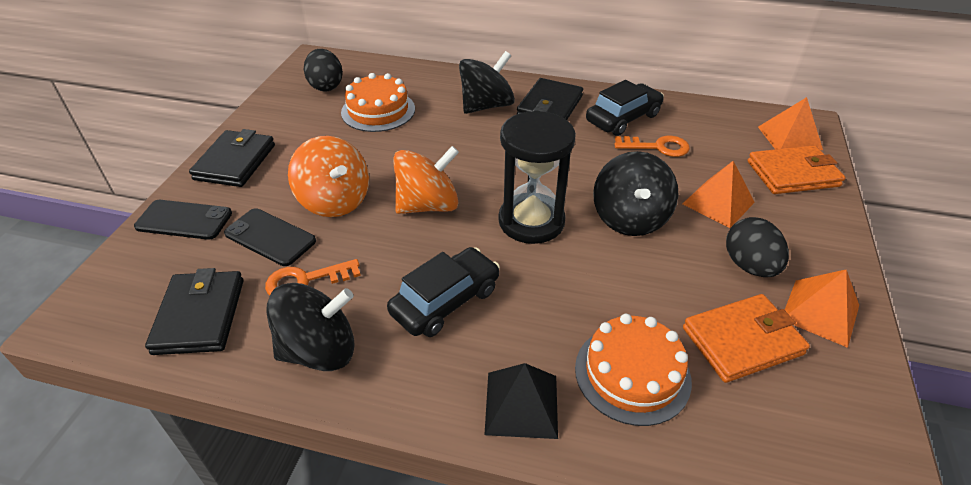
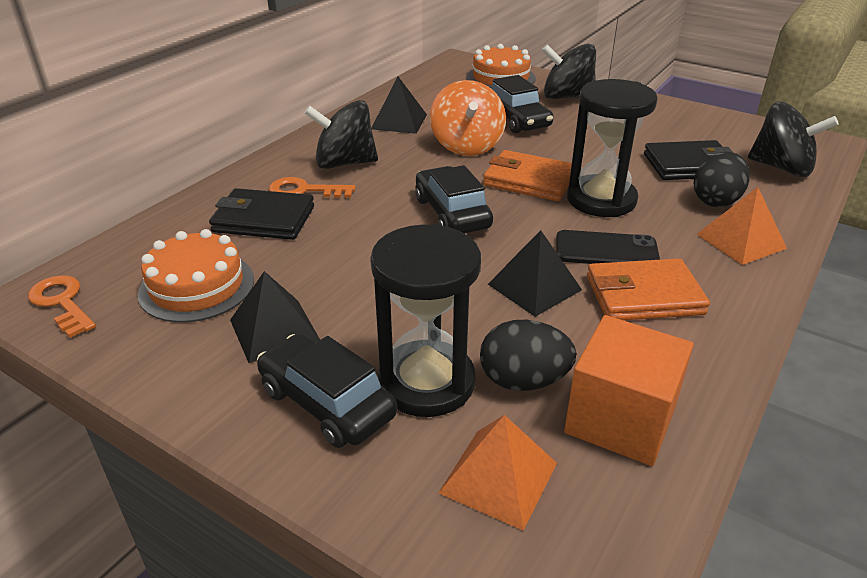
black car: 2 -> 3
black hourglass: 1 -> 2
black phone: 2 -> 1
black pyramid: 1 -> 3
black wallet: 3 -> 2
orange cube: 0 -> 1
orange pyramid: 3 -> 2
orange spinning top: 2 -> 1

